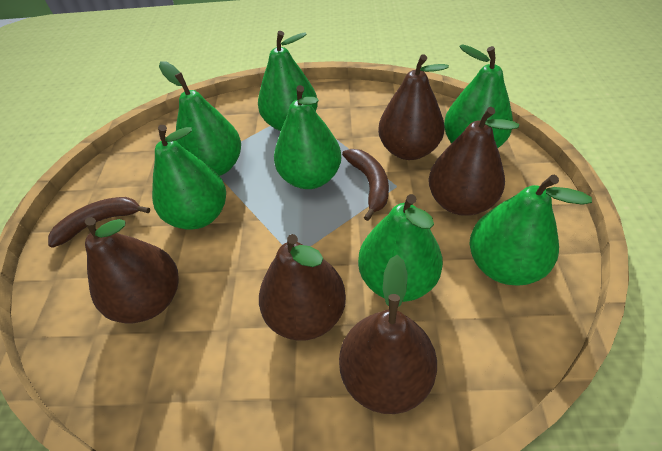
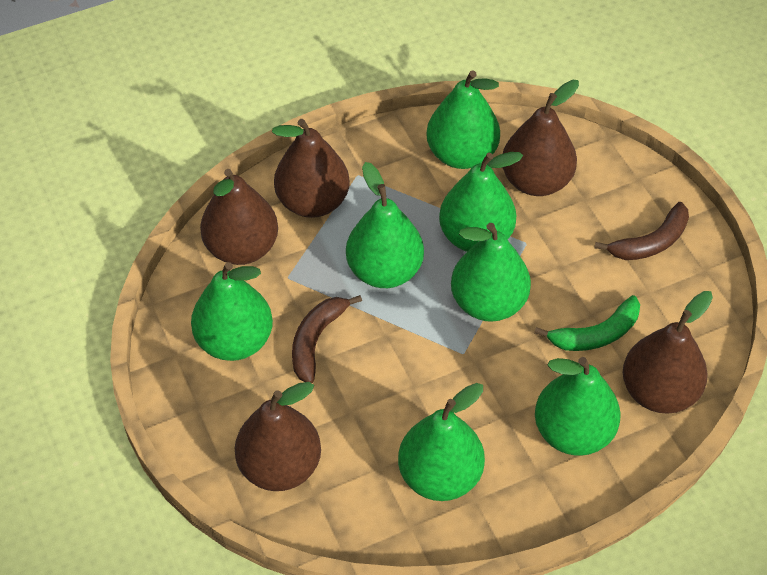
green banana: 0 -> 1

